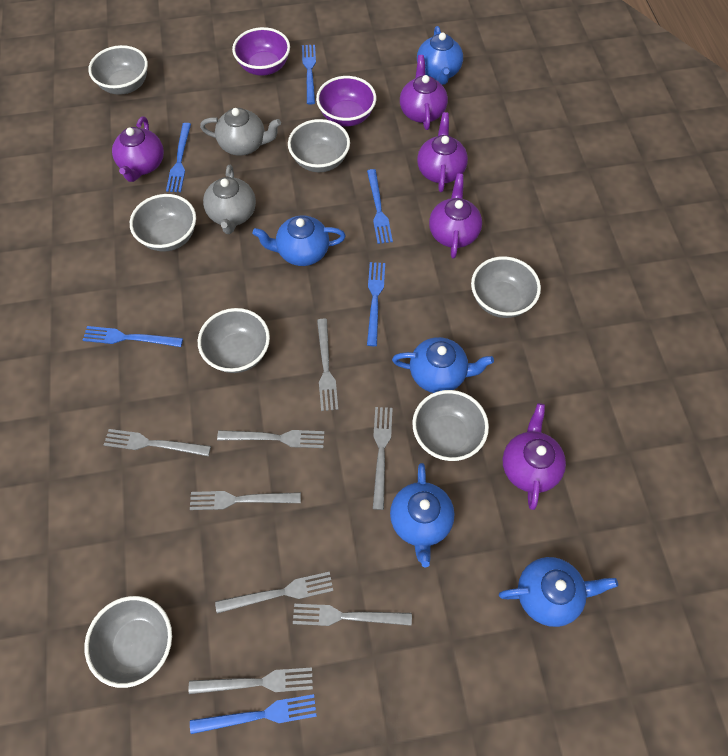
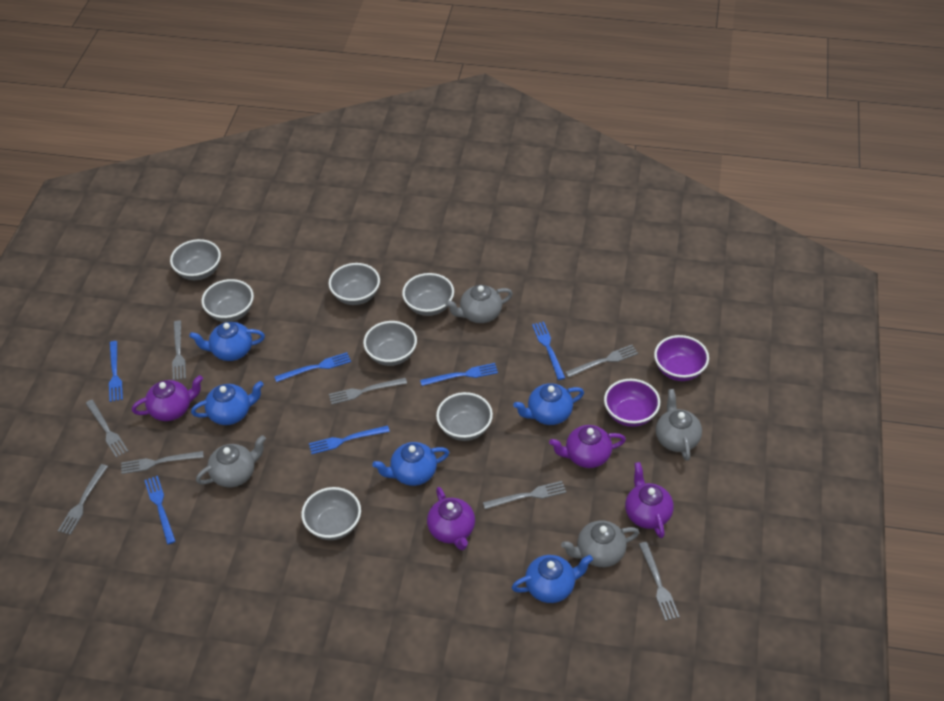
grey teapot: 2 -> 4
purple teapot: 5 -> 4

